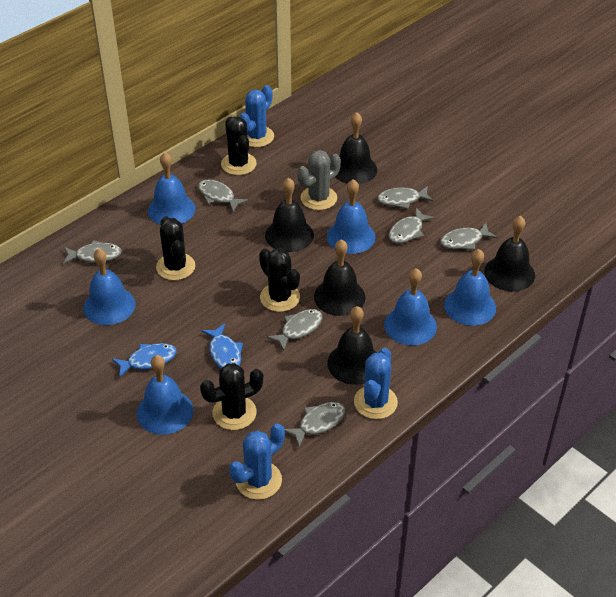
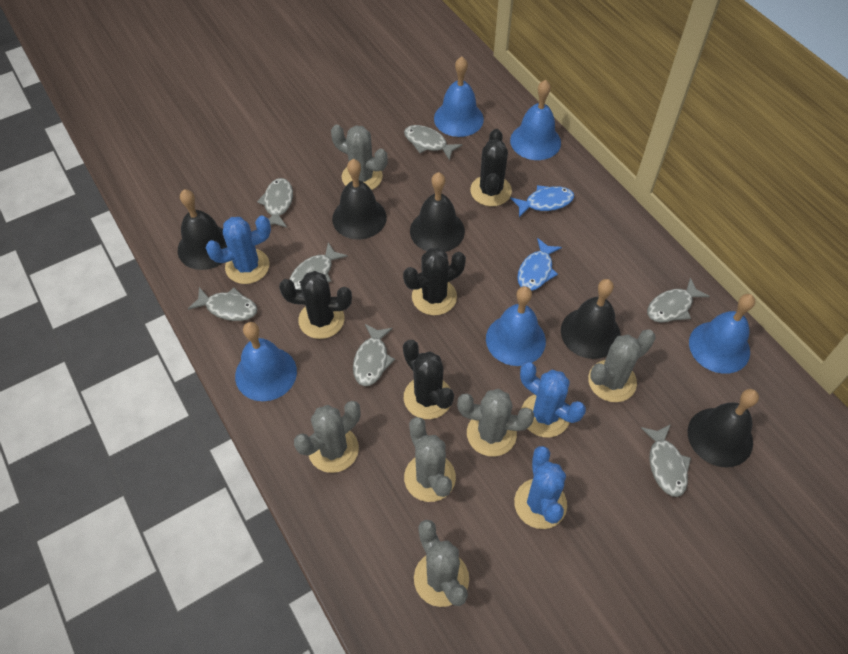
blue bell: 6 -> 5
grey cactus: 1 -> 6

